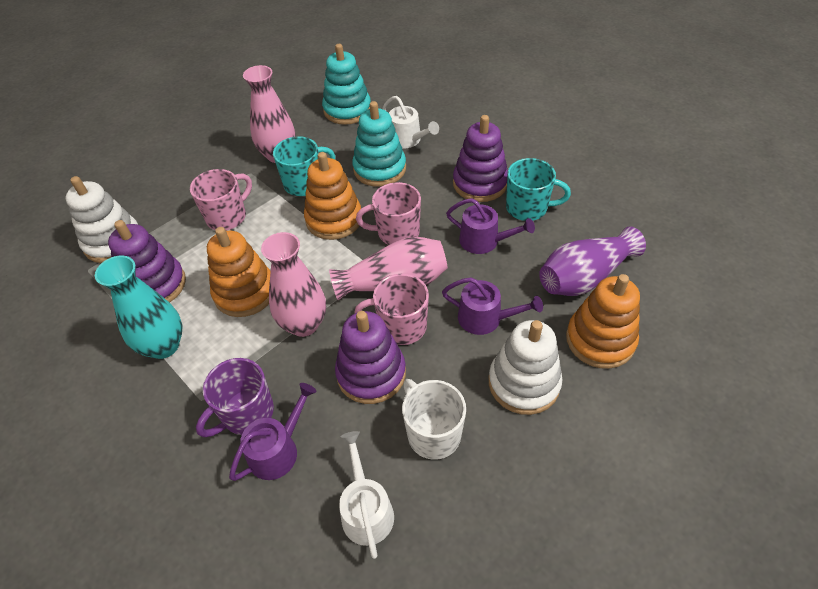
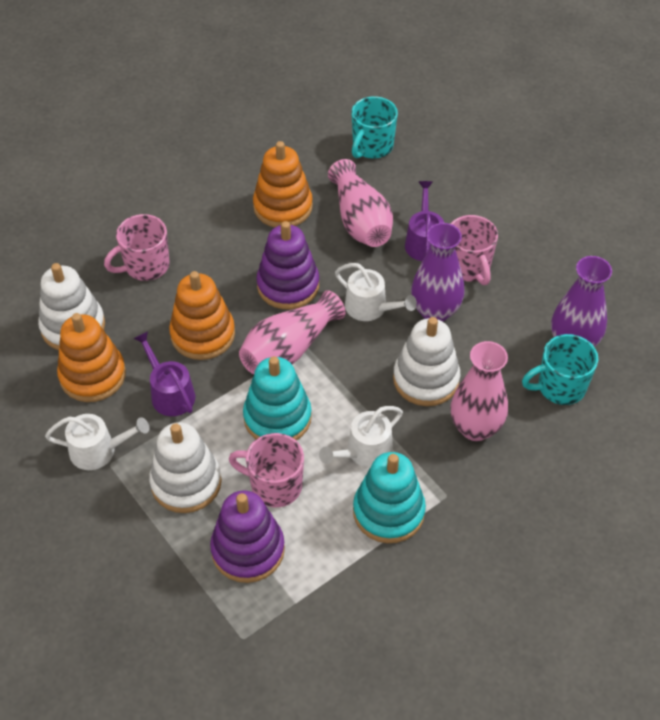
purple mug: 1 -> 0
purple stacking toy: 3 -> 2
purple vase: 1 -> 2
purple watering can: 3 -> 2
turquoise vase: 1 -> 0
white mug: 1 -> 0
white stacking toy: 2 -> 3
white watering can: 2 -> 3

